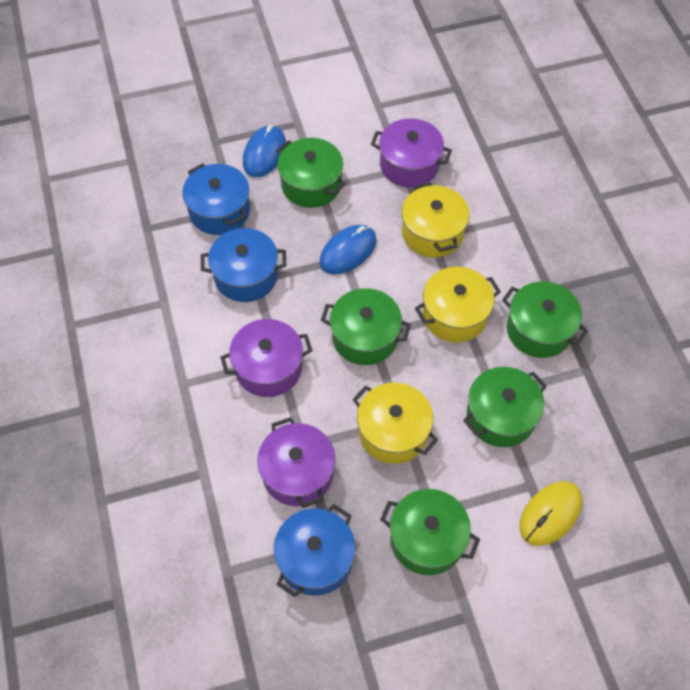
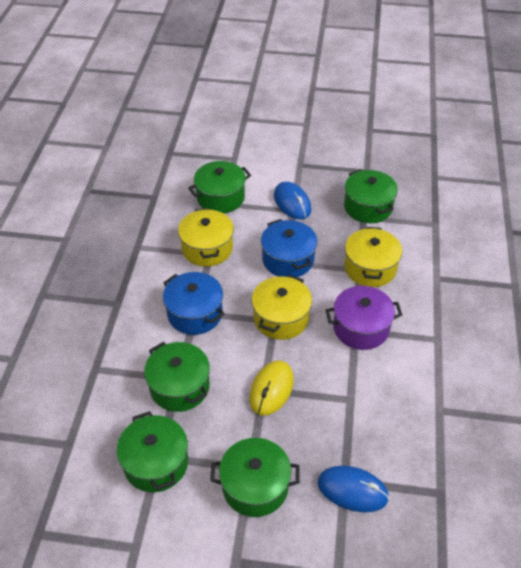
blue pot: 3 -> 2
purple pot: 3 -> 1

